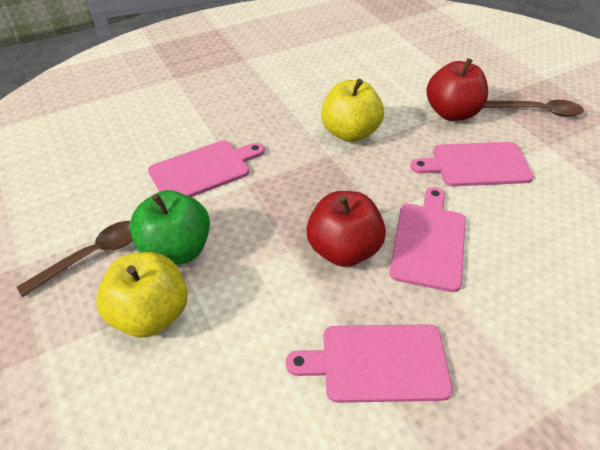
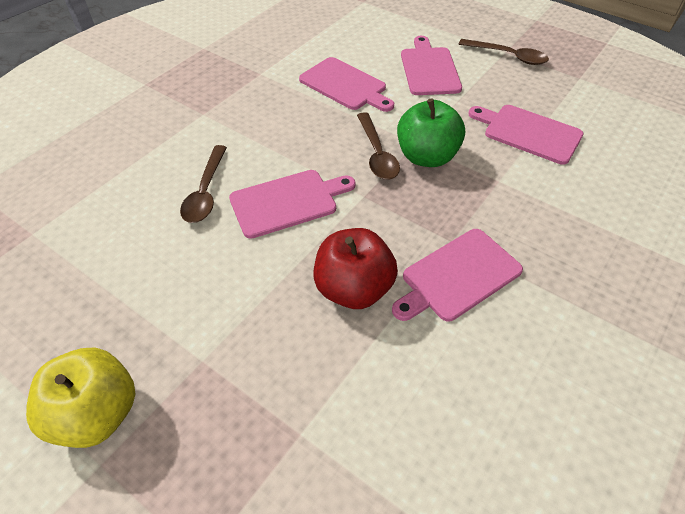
brown spoon: 2 -> 3
pink cutting board: 4 -> 5
red apple: 2 -> 1
yellow apple: 2 -> 1

